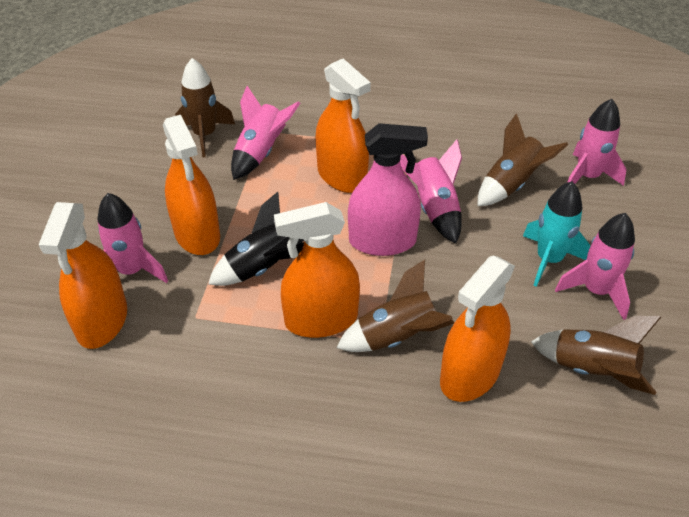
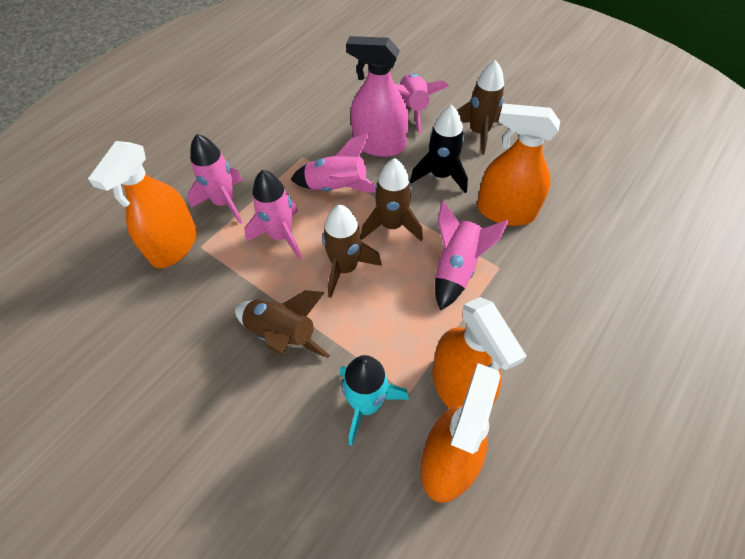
orange spray bottle: 5 -> 4

